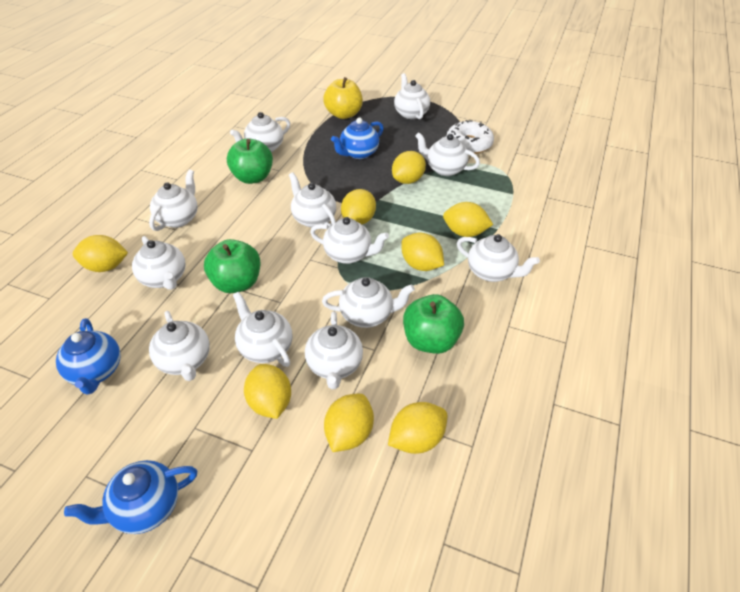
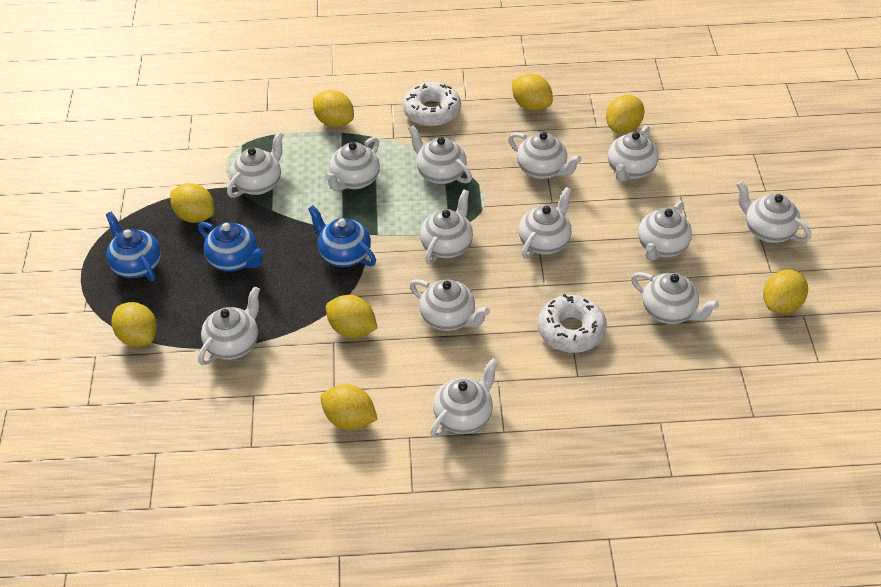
green apple: 3 -> 0
white donut: 1 -> 2
white teapot: 12 -> 13
yellow apple: 1 -> 0

